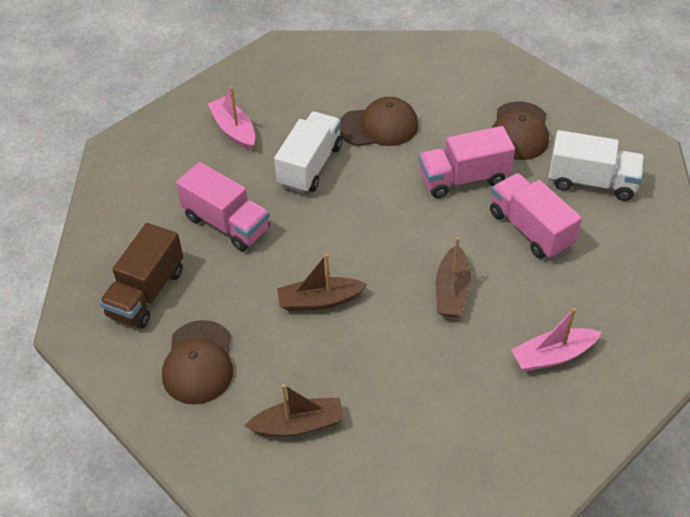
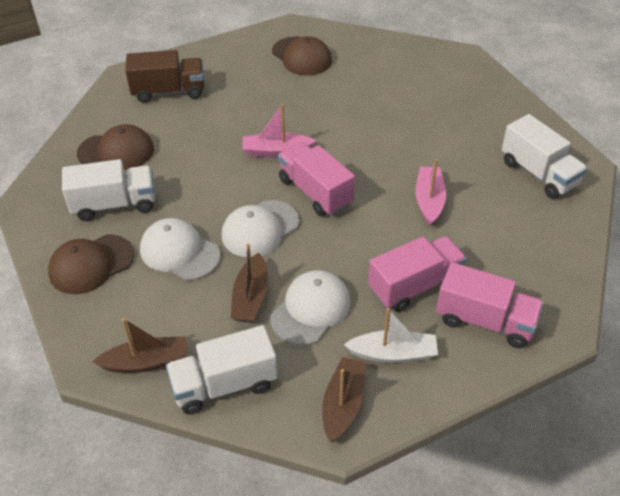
white boat: 0 -> 1
white cap: 0 -> 3
white truck: 2 -> 3

